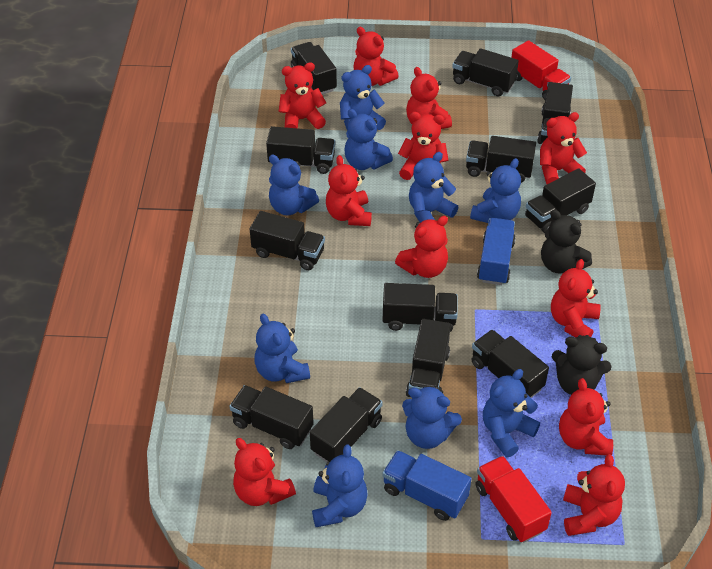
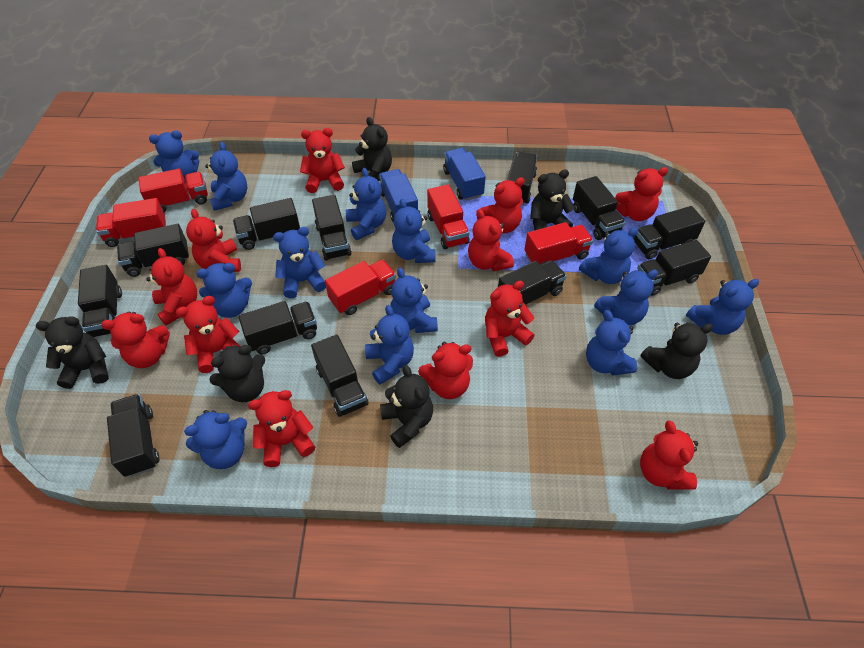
black teddy bear: 2 -> 6
blue teddy bear: 9 -> 13
red teddy bear: 11 -> 12
red truck: 2 -> 5

